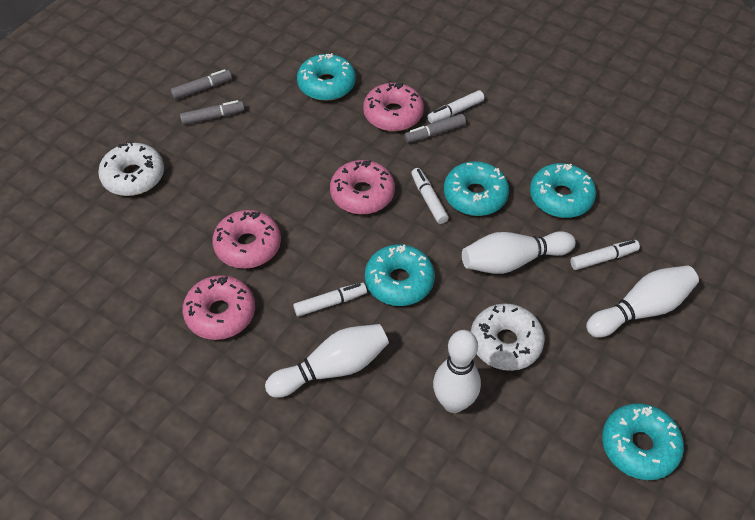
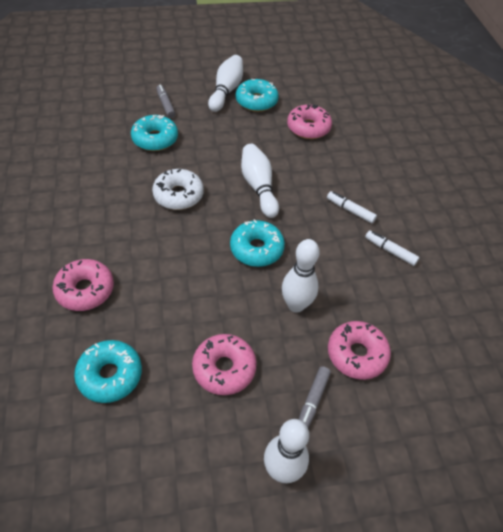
grey marker: 3 -> 2
turquoise donut: 5 -> 4
white donut: 2 -> 1
white marker: 4 -> 2

